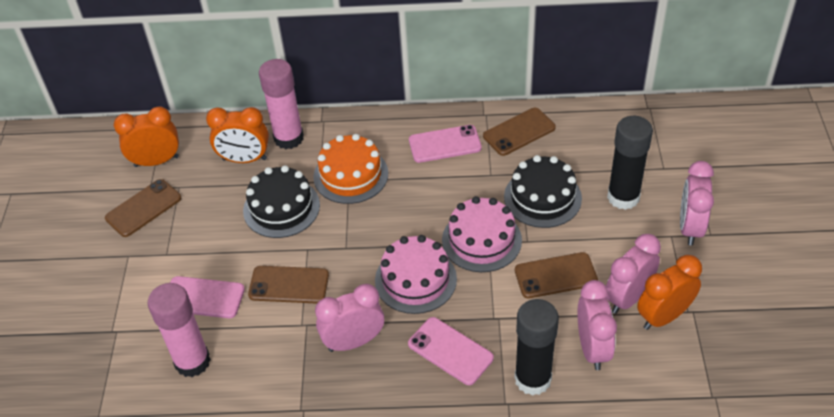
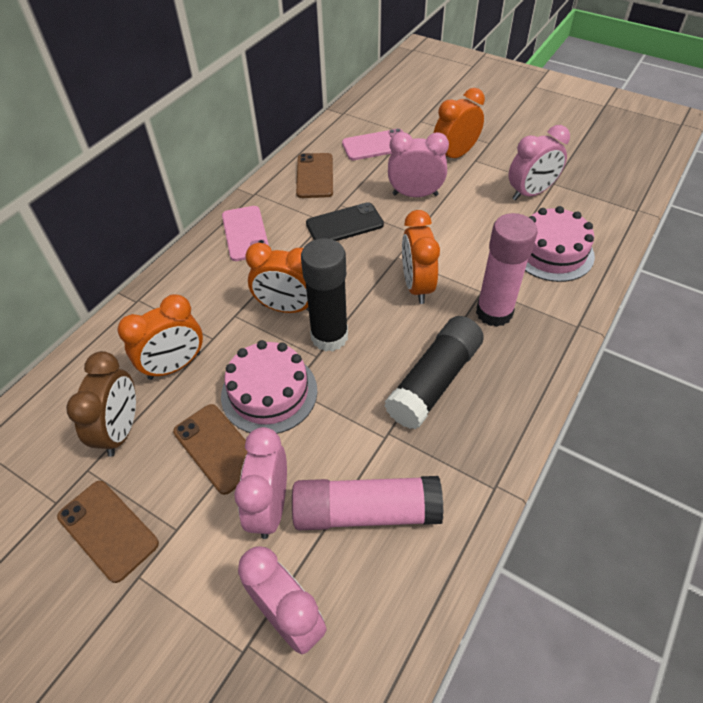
black cake: 2 -> 0
black phone: 0 -> 1
brown clock: 0 -> 1
brown phone: 4 -> 3
orange cake: 1 -> 0
orange clock: 3 -> 4
pink phone: 3 -> 2

